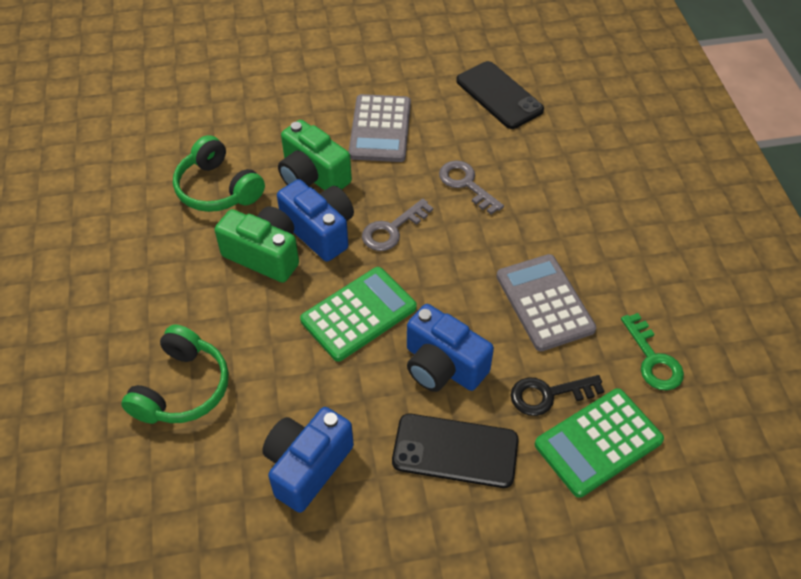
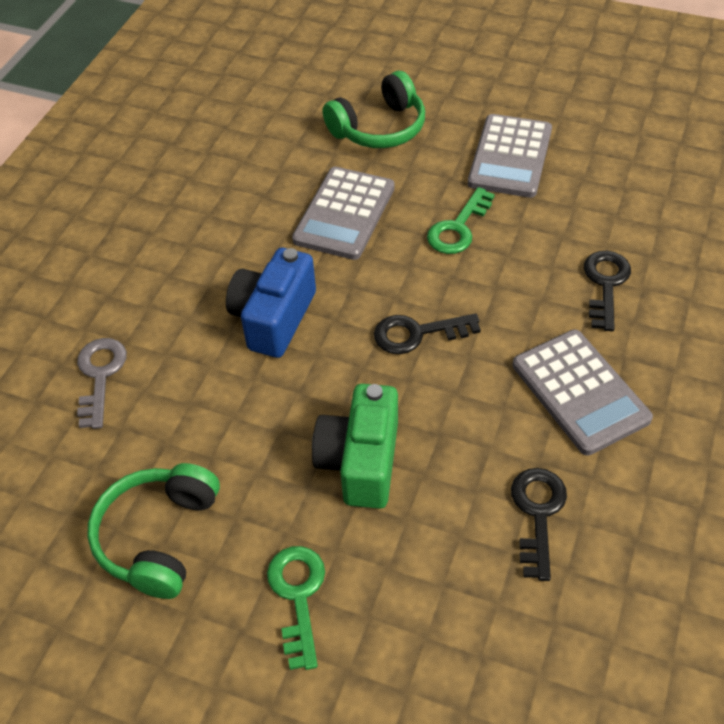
black key: 1 -> 3
black phone: 2 -> 0
blue camera: 3 -> 1
green calculator: 2 -> 0
green camera: 2 -> 1
green key: 1 -> 2
grey calculator: 2 -> 3
grey key: 2 -> 1

